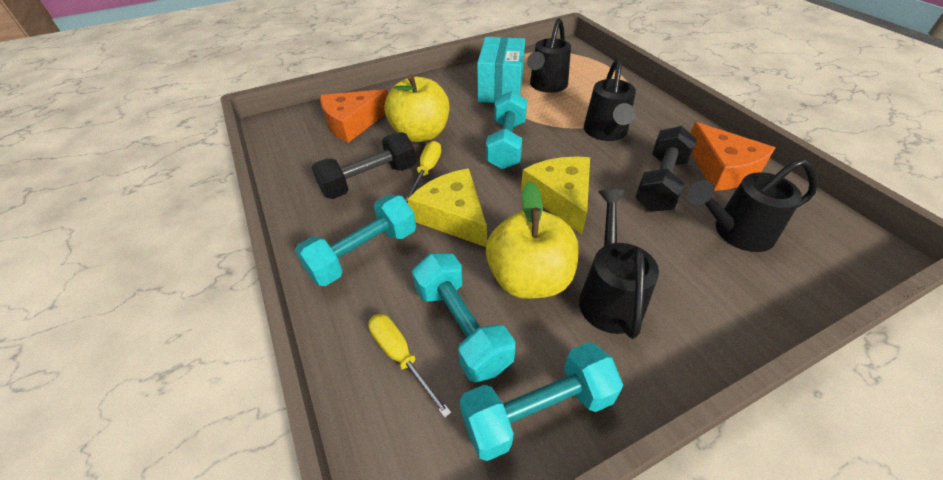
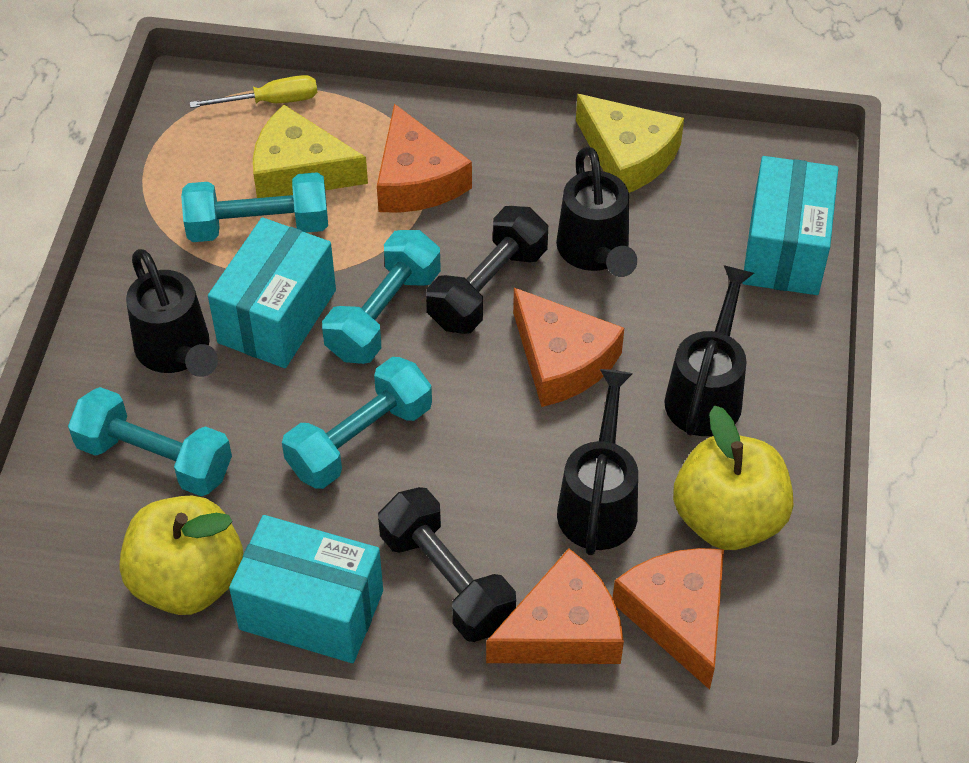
orange cheese: 2 -> 4
turquoise box: 1 -> 3
yellow screwdriver: 2 -> 1

